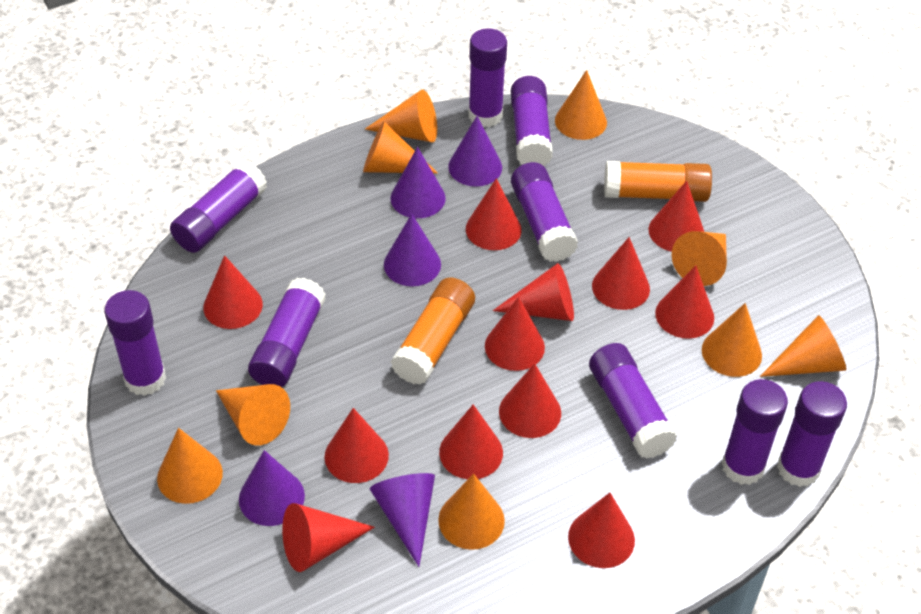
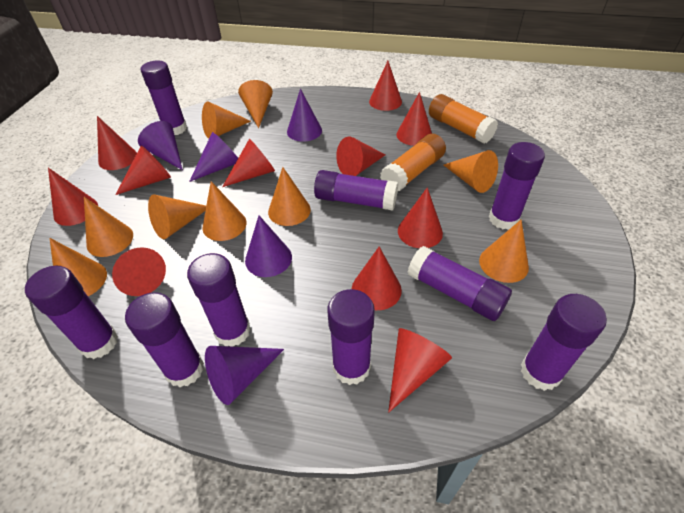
red cone: 12 -> 11

